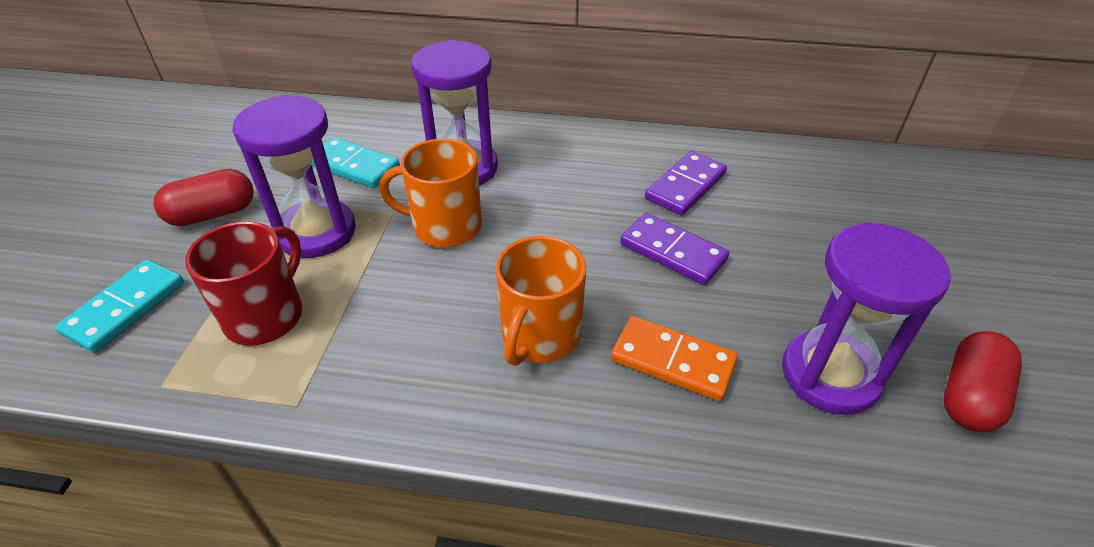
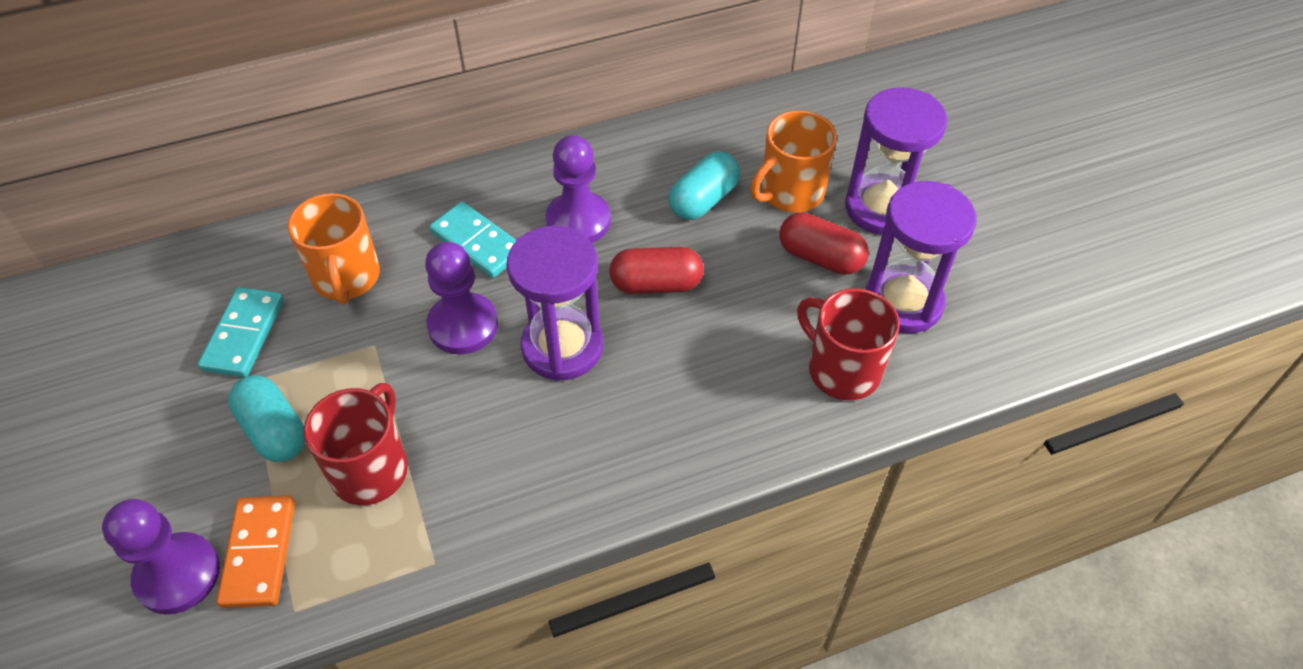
purple domino: 2 -> 0
purple pawn: 0 -> 3
red mug: 1 -> 2
turquoise capsule: 0 -> 2

